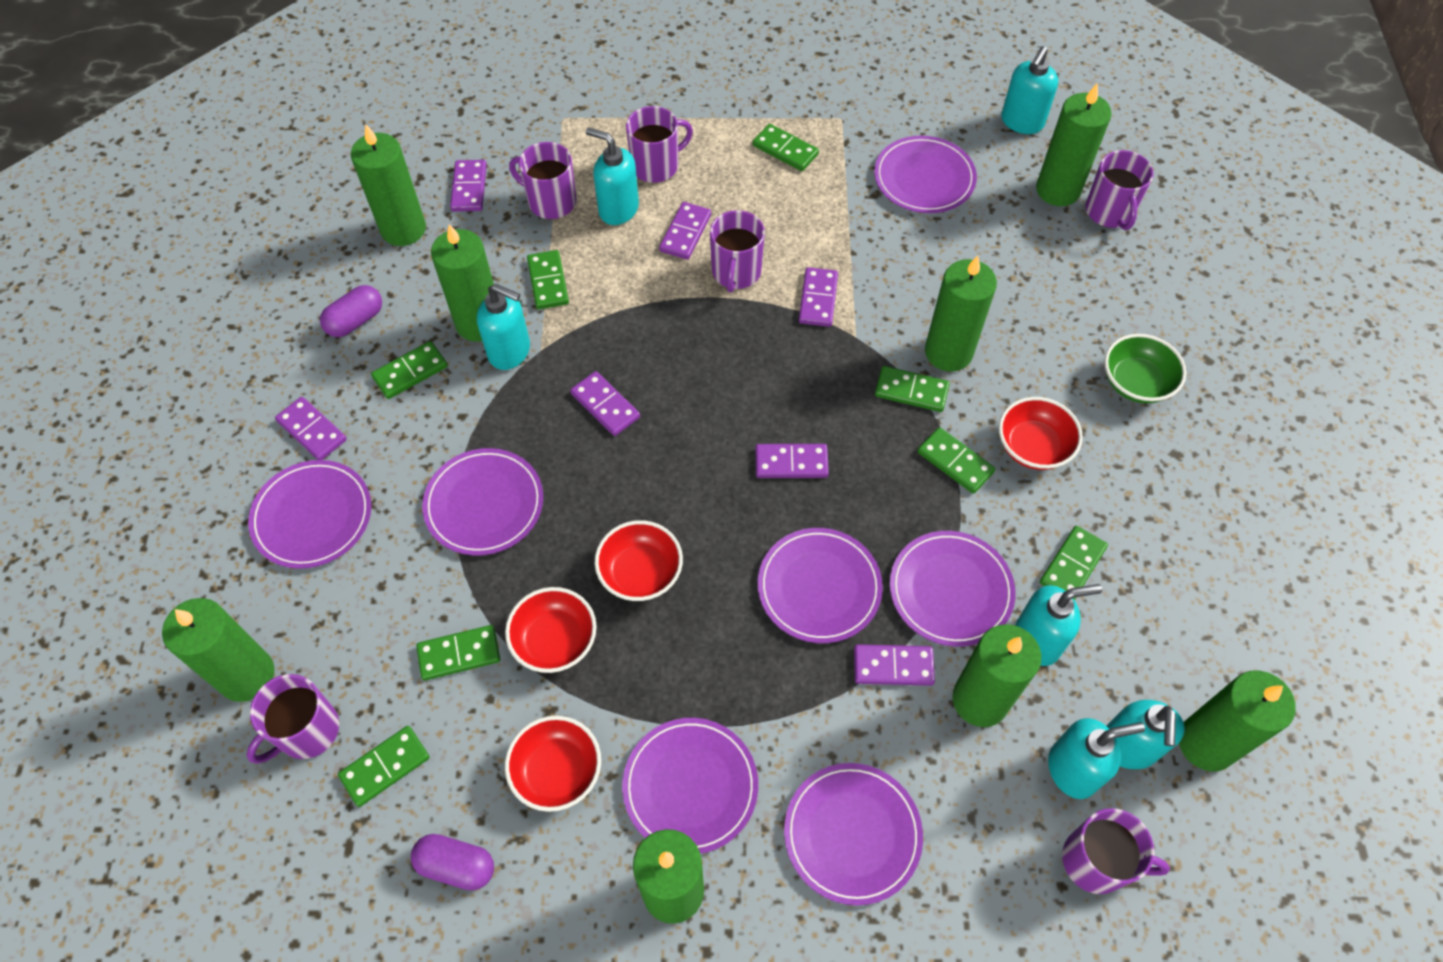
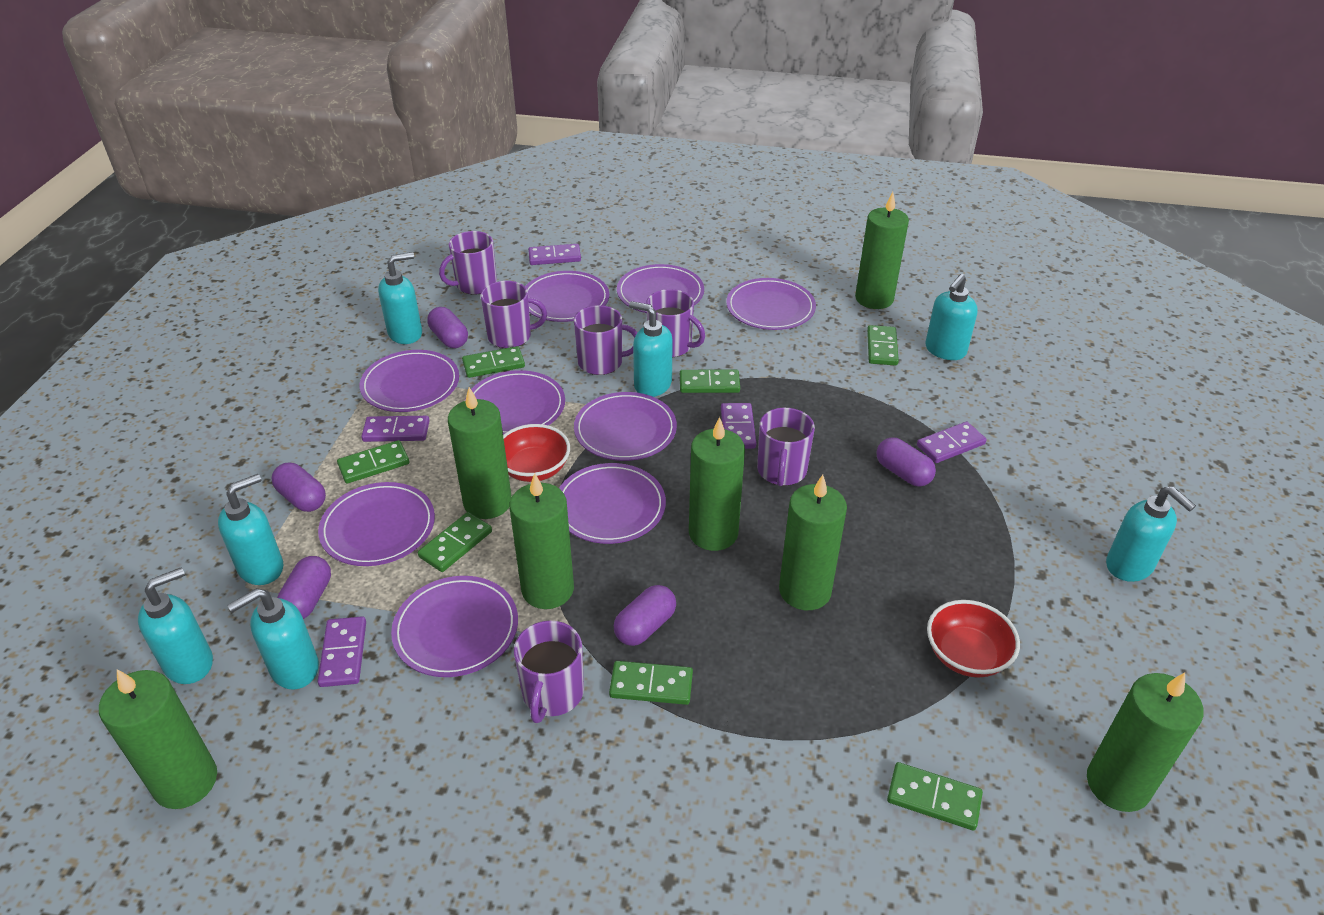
green bowl: 1 -> 0
green candle: 8 -> 7
green domino: 8 -> 7
purple capsule: 2 -> 5
purple domino: 7 -> 5
purple plate: 7 -> 9
red bowl: 4 -> 2
turquoise soap dispenser: 6 -> 7

